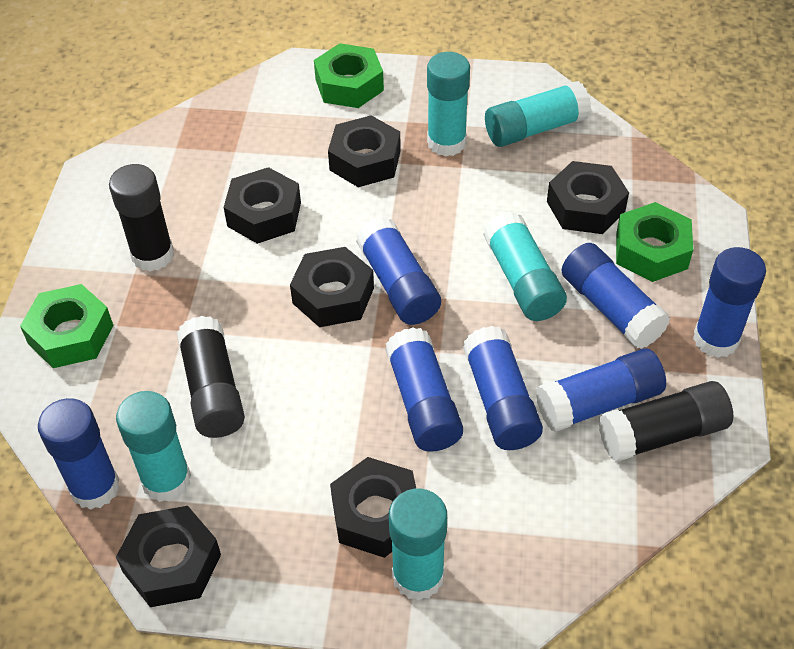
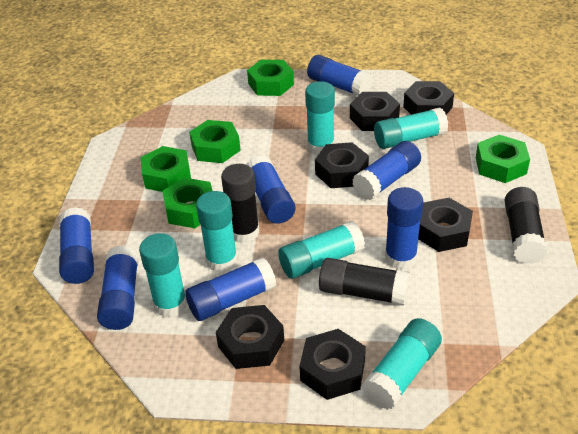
green nut: 3 -> 5
turquoise glue stick: 5 -> 6

